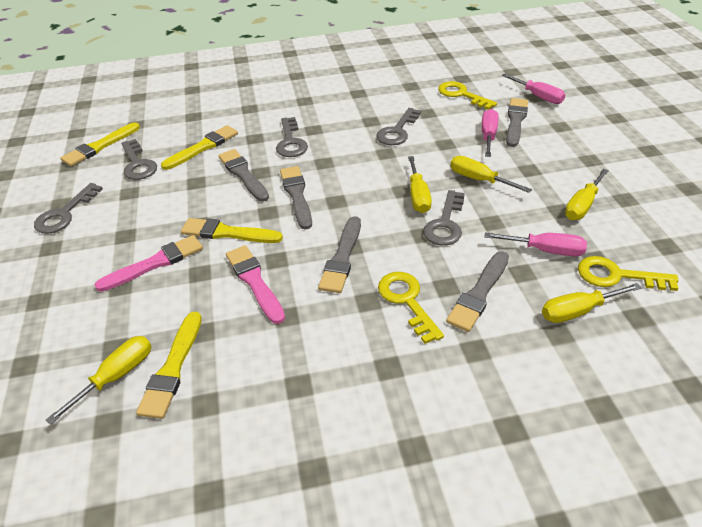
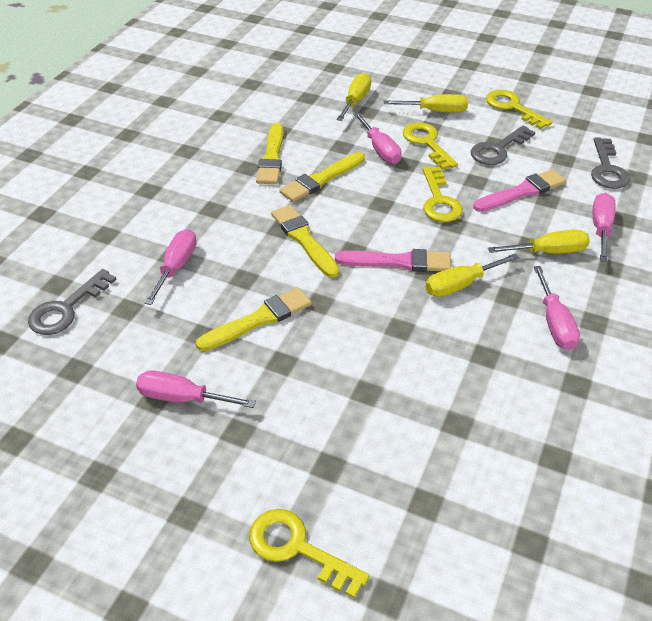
grey brush: 5 -> 0
grey key: 5 -> 3
pink screwdriver: 3 -> 5
yellow key: 3 -> 4
yellow screwdriver: 5 -> 4

